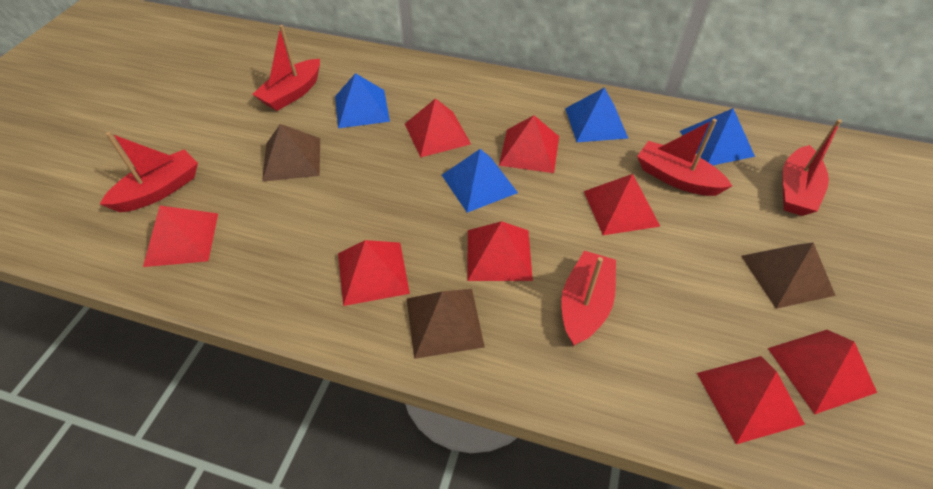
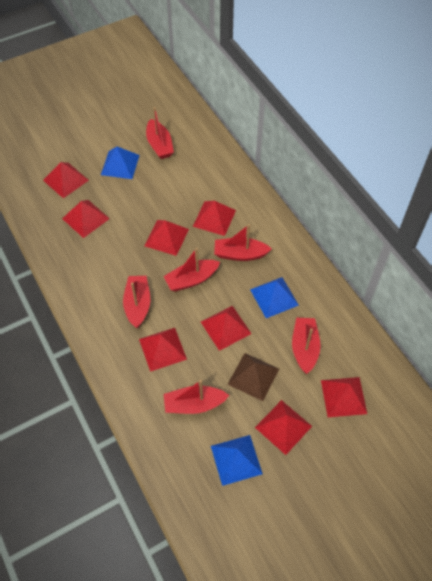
blue pyramid: 4 -> 3
brown pyramid: 3 -> 1
red boat: 5 -> 6

